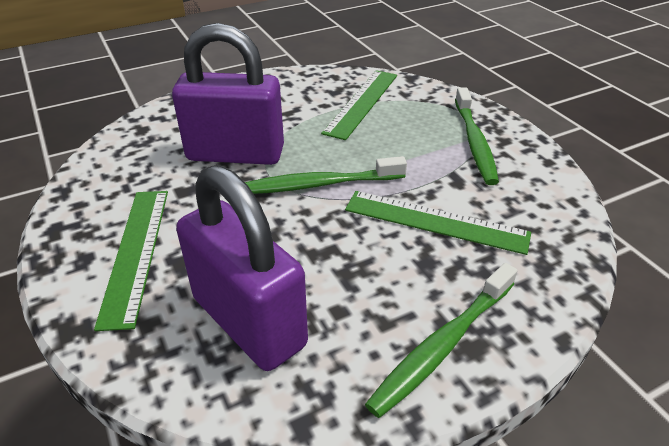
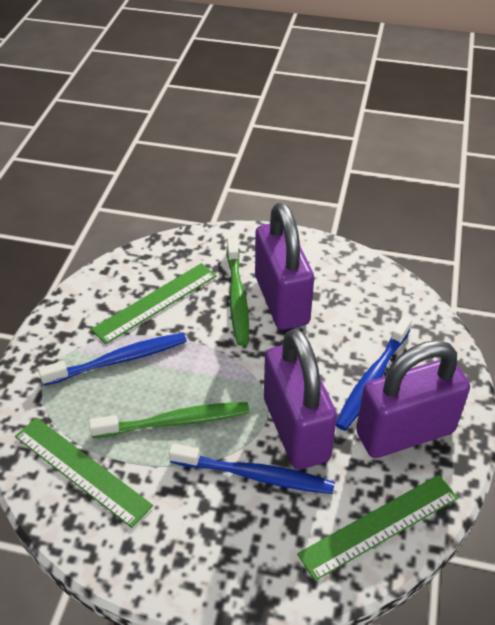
blue toothbrush: 0 -> 3
green toothbrush: 3 -> 2
purple padlock: 2 -> 3

